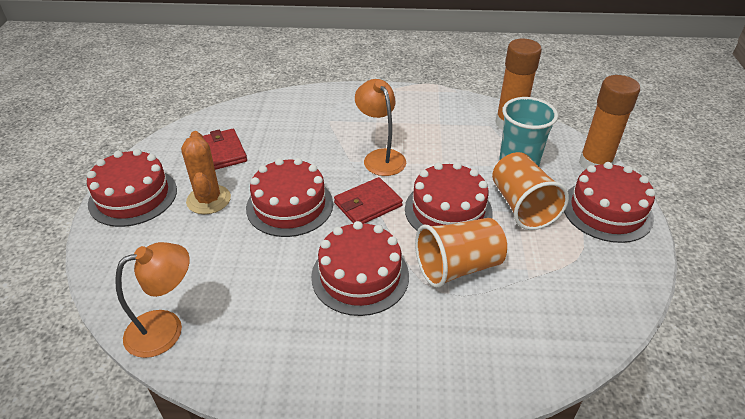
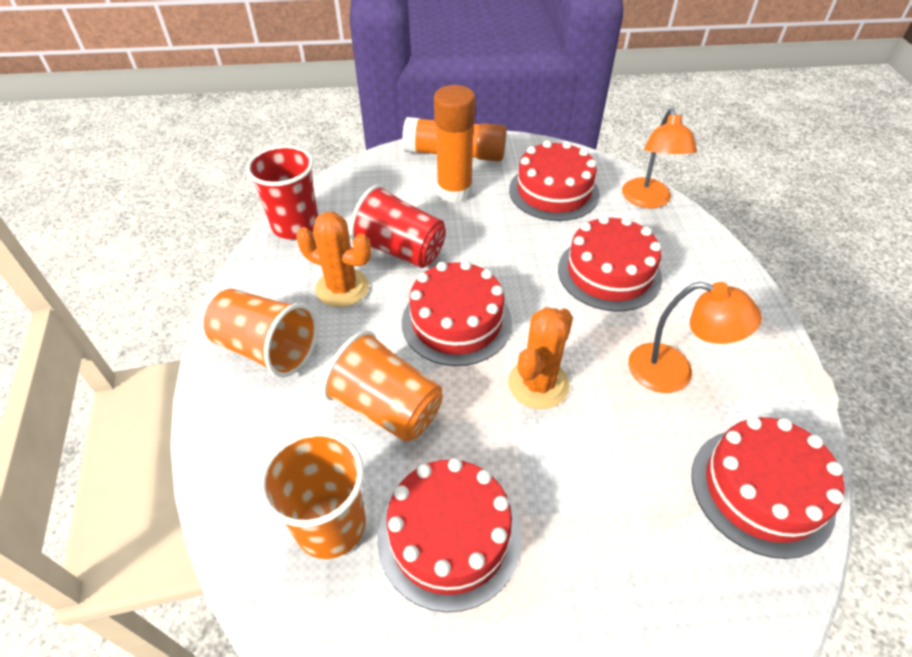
orange cactus: 1 -> 2
orange cup: 2 -> 3
red cup: 0 -> 2
red wallet: 2 -> 0
turquoise cup: 1 -> 0

